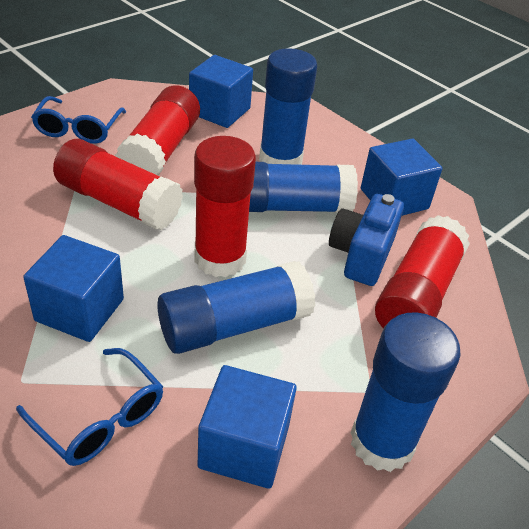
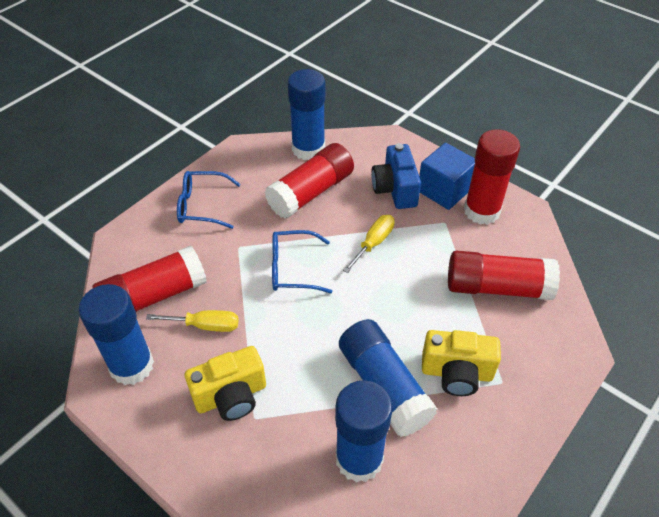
blue cube: 4 -> 1
yellow camera: 0 -> 2
yellow screwdriver: 0 -> 2

